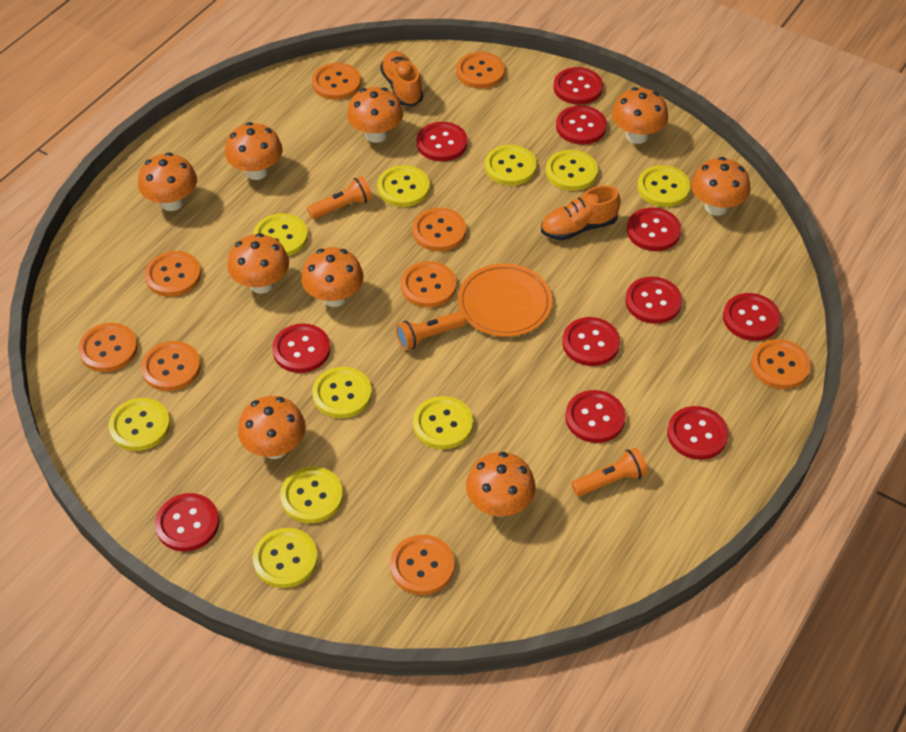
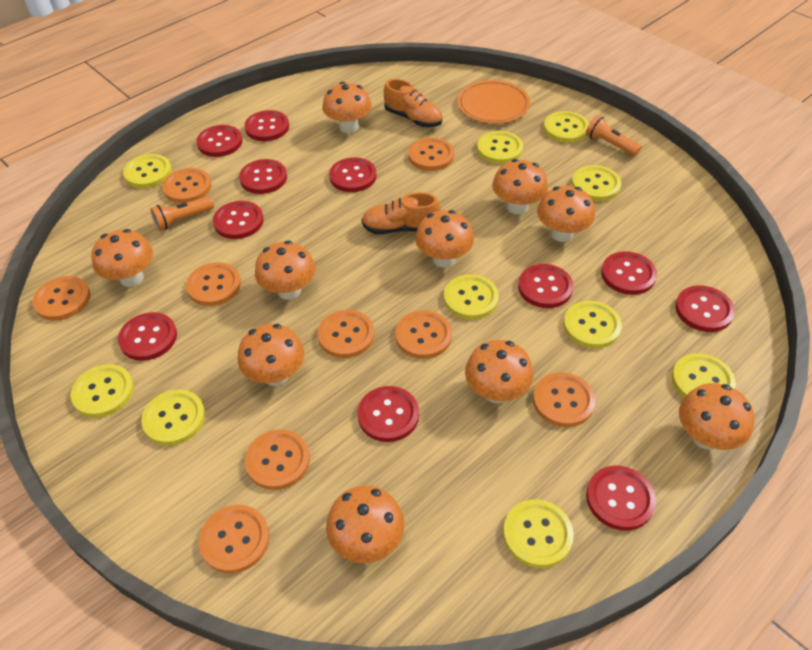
orange flashlight: 3 -> 2
orange mushroom: 9 -> 10

